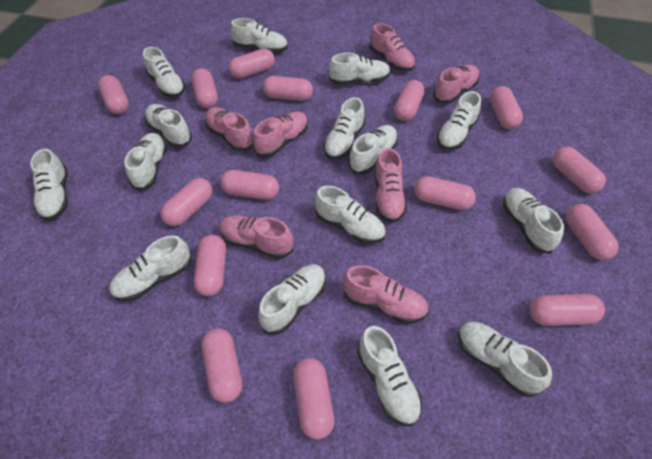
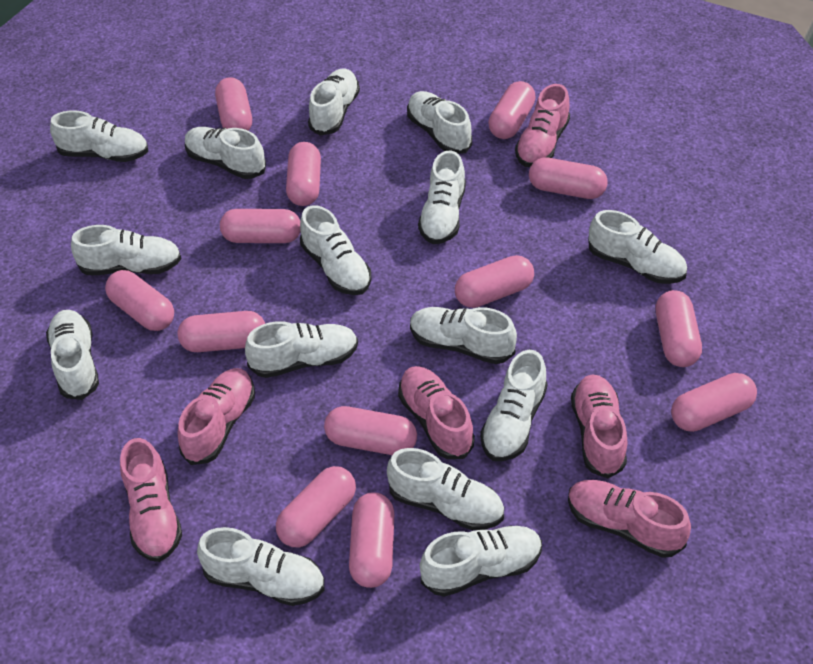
pink capsule: 15 -> 13
pink shoe: 7 -> 6

